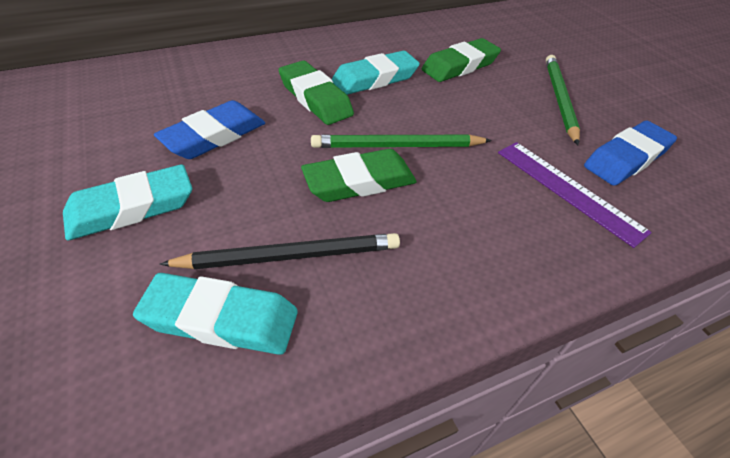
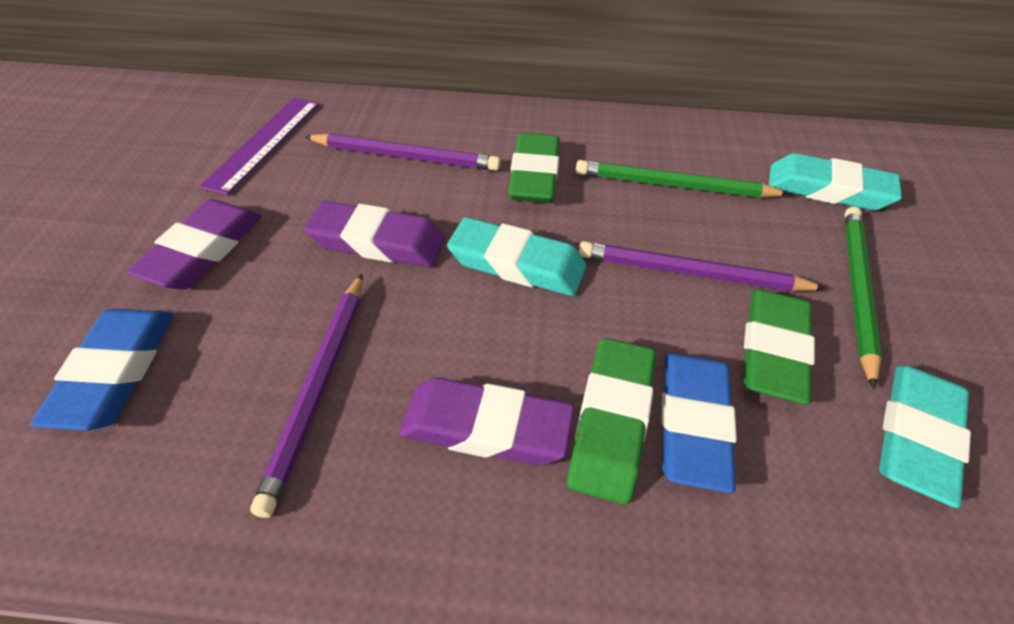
black pencil: 1 -> 0
purple eraser: 0 -> 3
purple pencil: 0 -> 3

